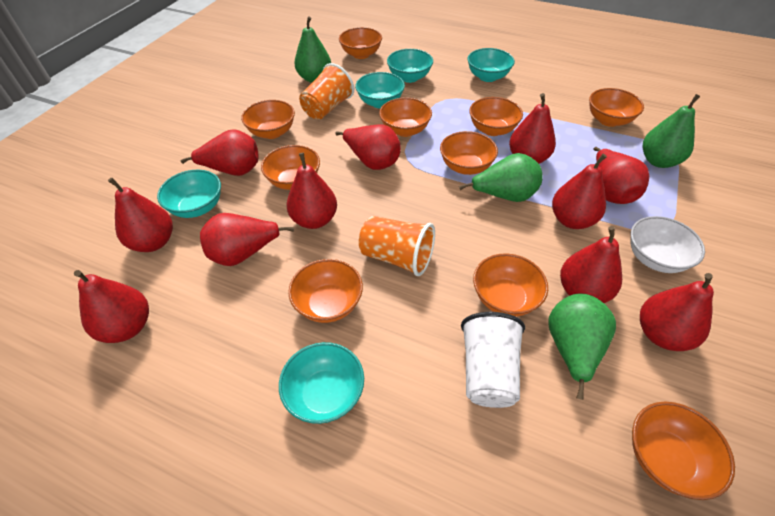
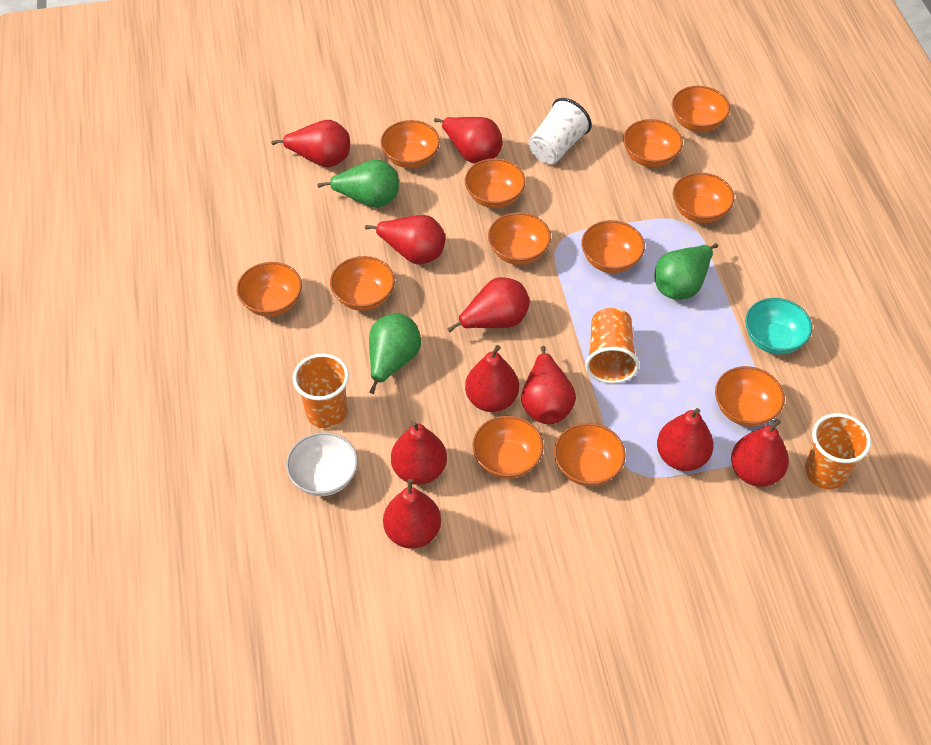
green pear: 4 -> 3
orange bowl: 10 -> 12
orange cup: 2 -> 3
red pear: 11 -> 10
turquoise bowl: 5 -> 1

